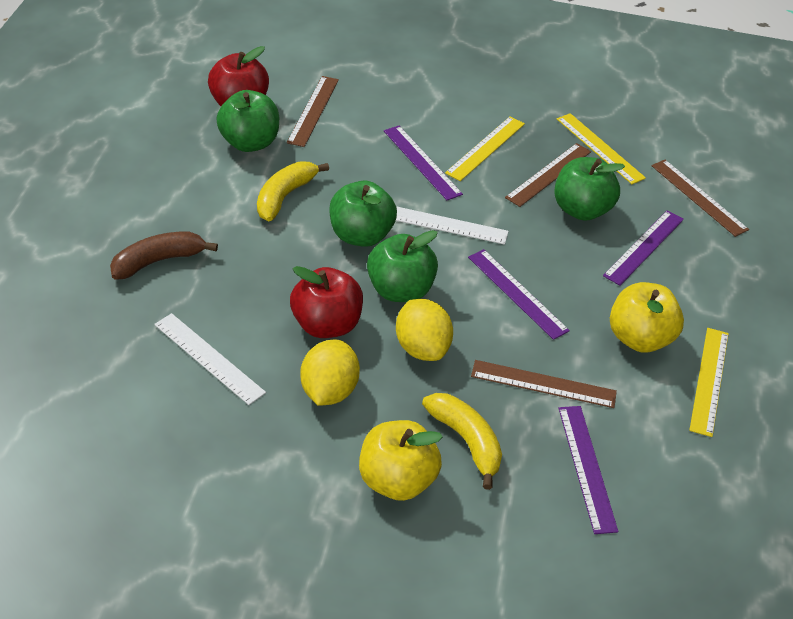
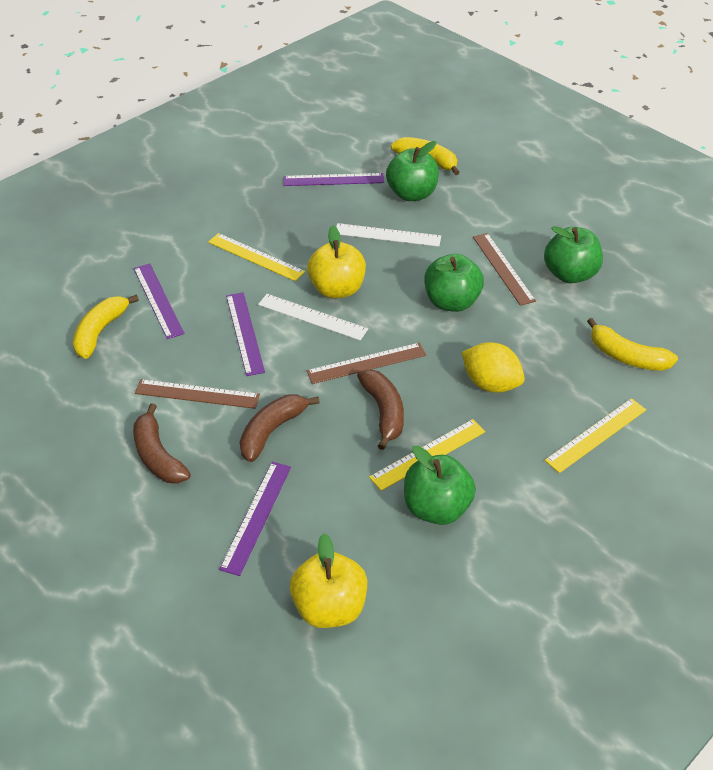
brown banana: 1 -> 3
brown ruler: 4 -> 3
red apple: 2 -> 0
yellow banana: 2 -> 3
yellow lemon: 2 -> 1

